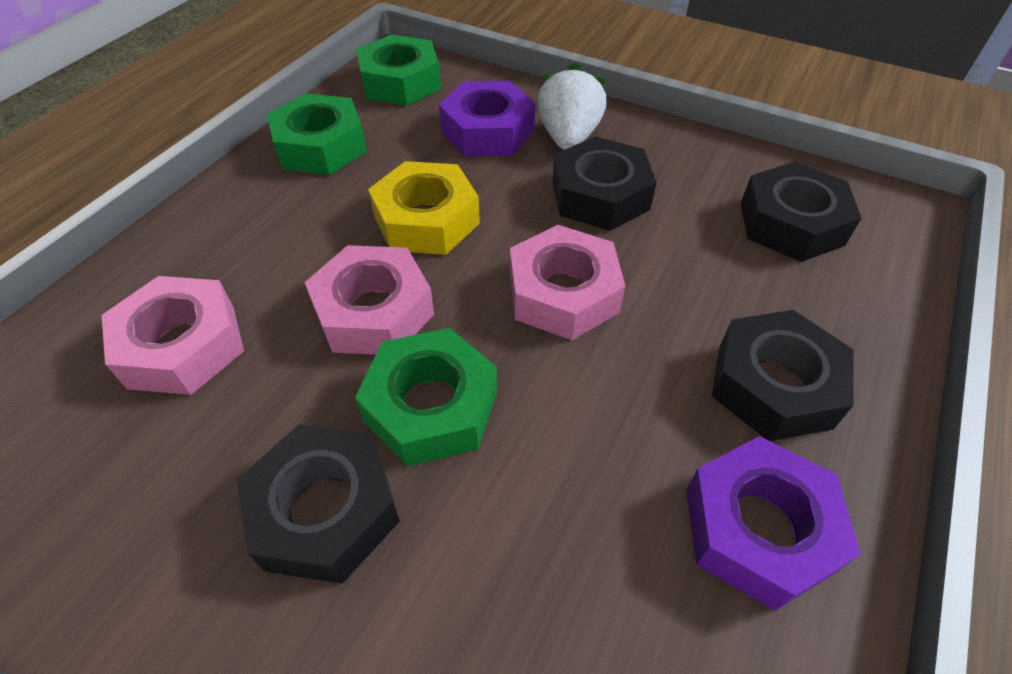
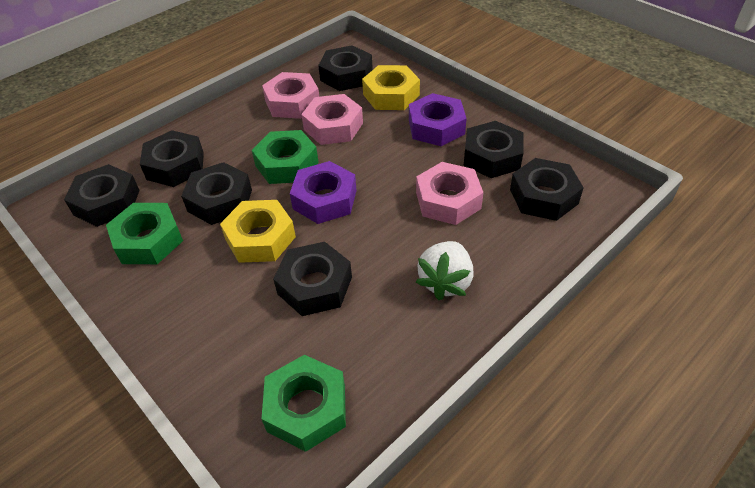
black nut: 4 -> 7
yellow nut: 1 -> 2

